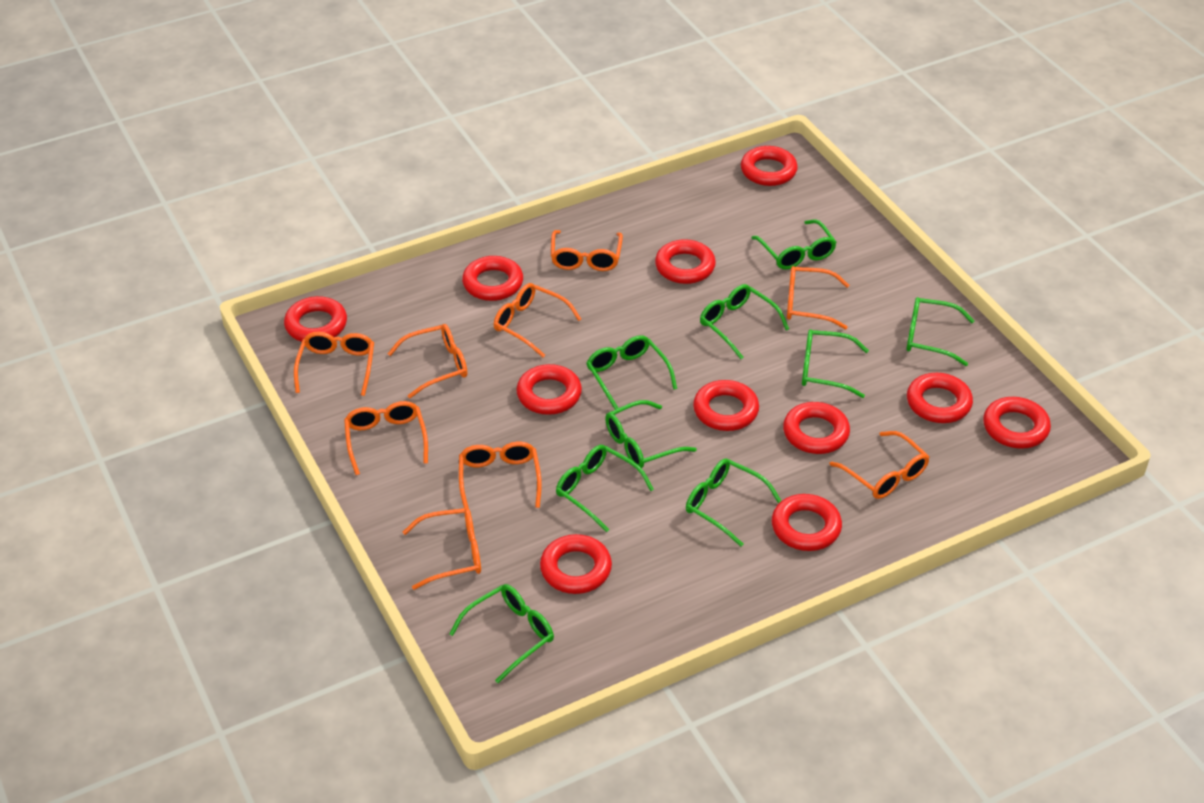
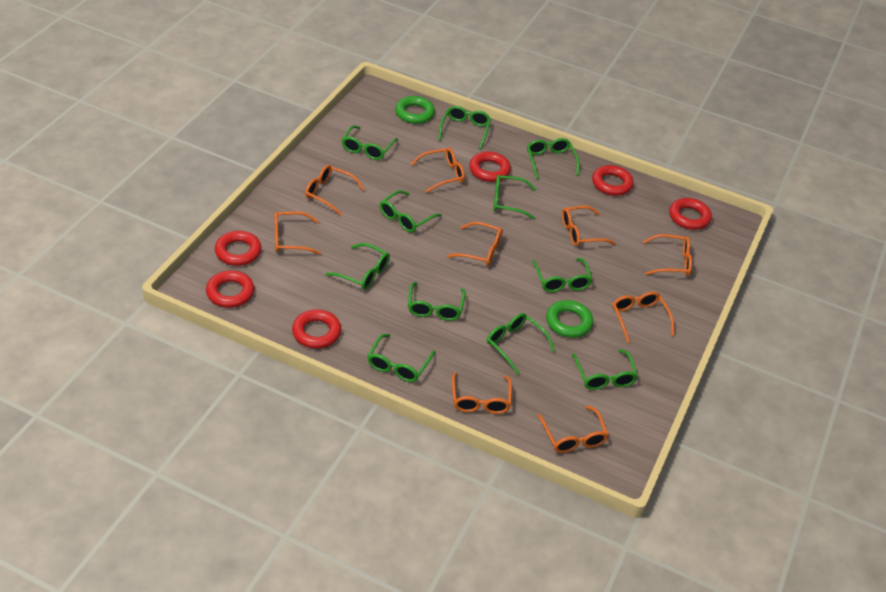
green glasses: 9 -> 11
green ring: 0 -> 2
red ring: 11 -> 6

